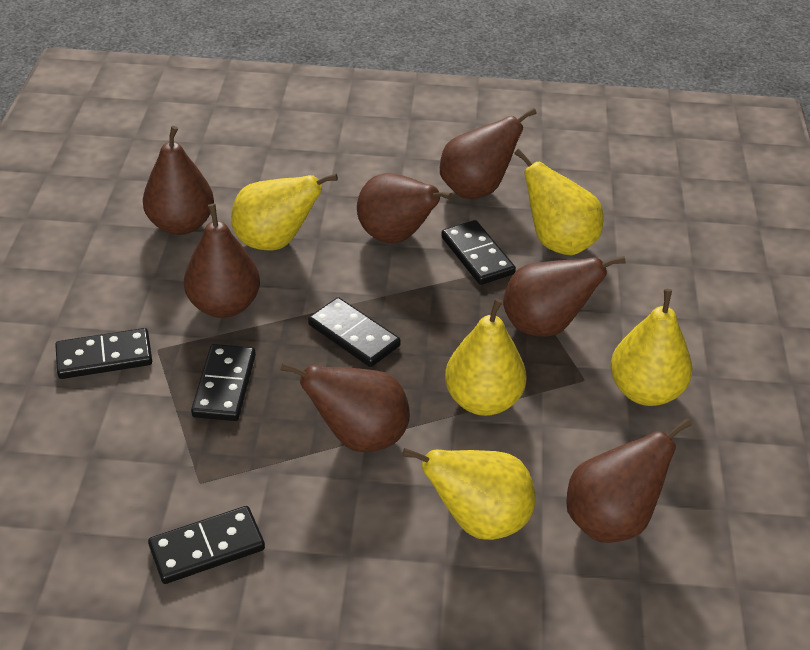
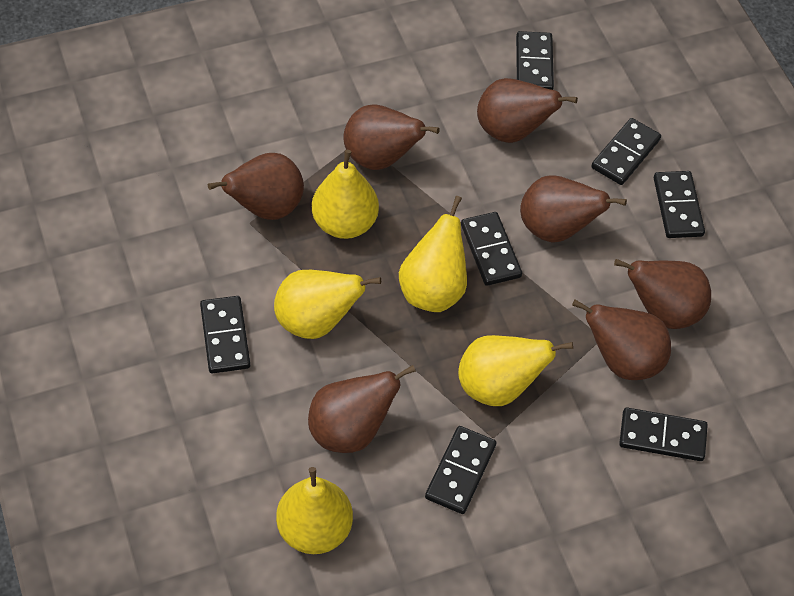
black domino: 5 -> 7

